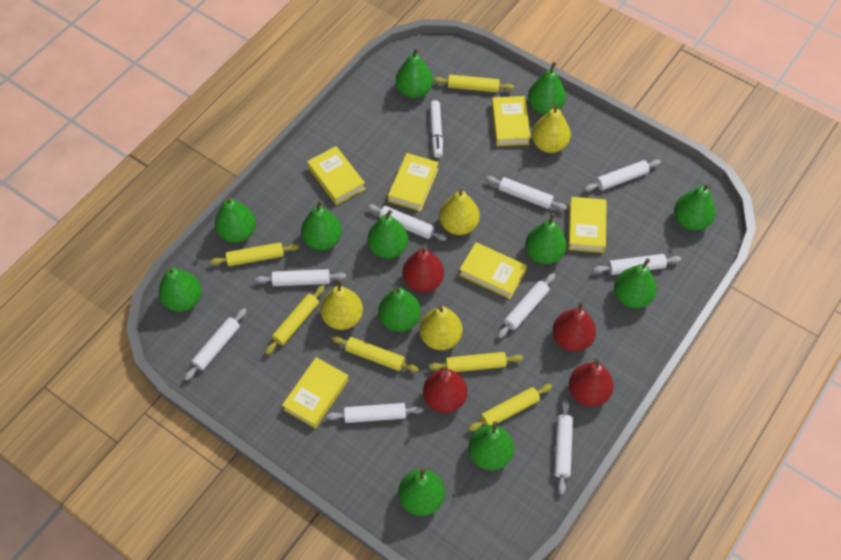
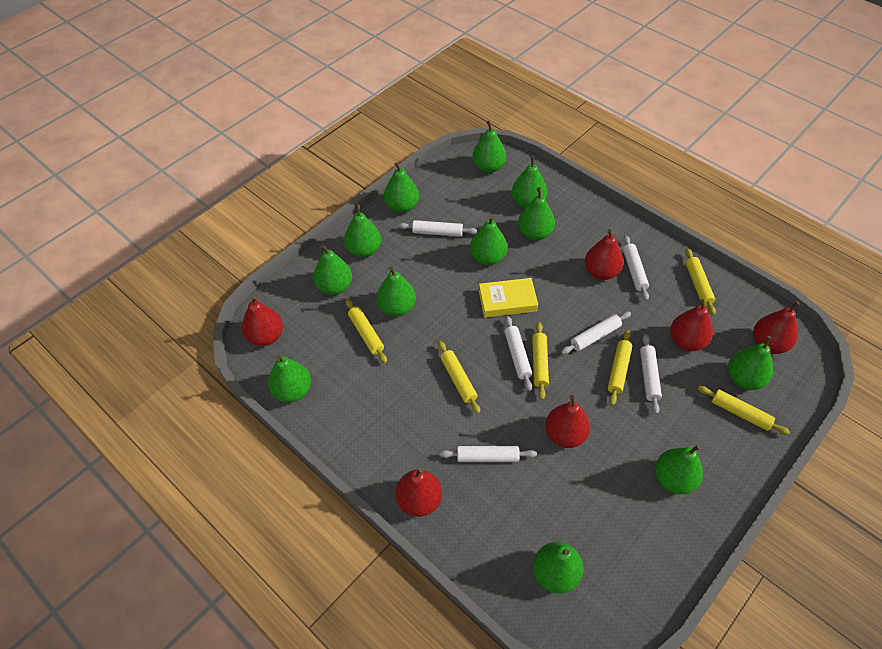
red pear: 4 -> 6
white marker: 1 -> 0
white rolling pin: 9 -> 6
yellow book: 6 -> 1
yellow pear: 4 -> 0

